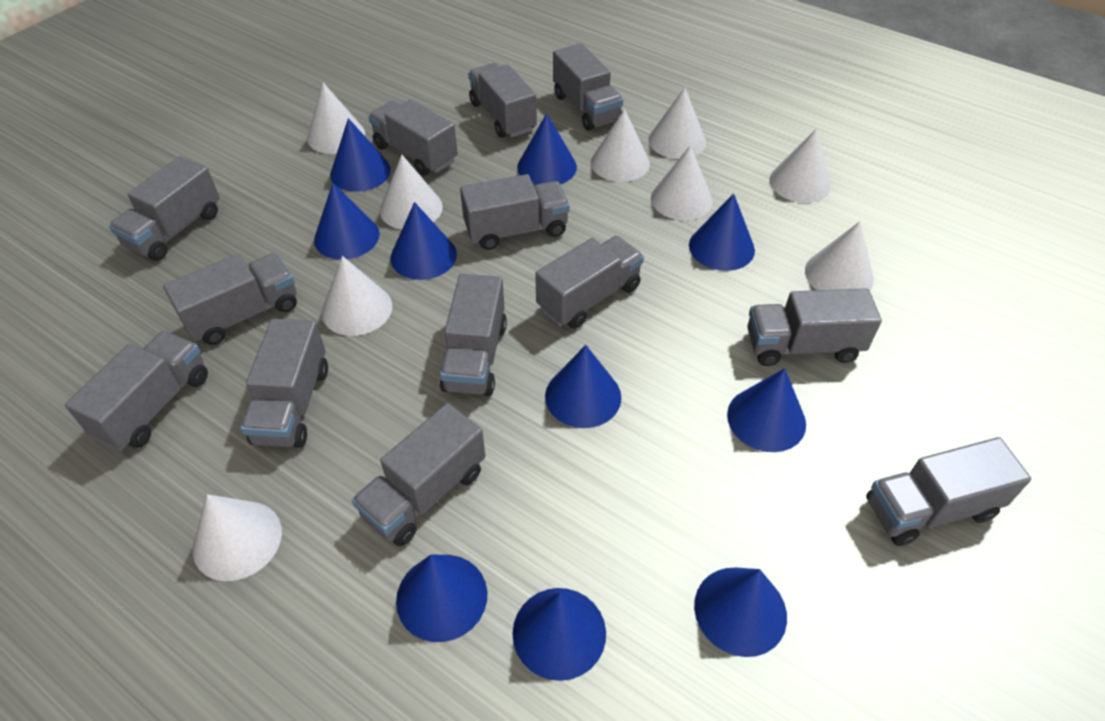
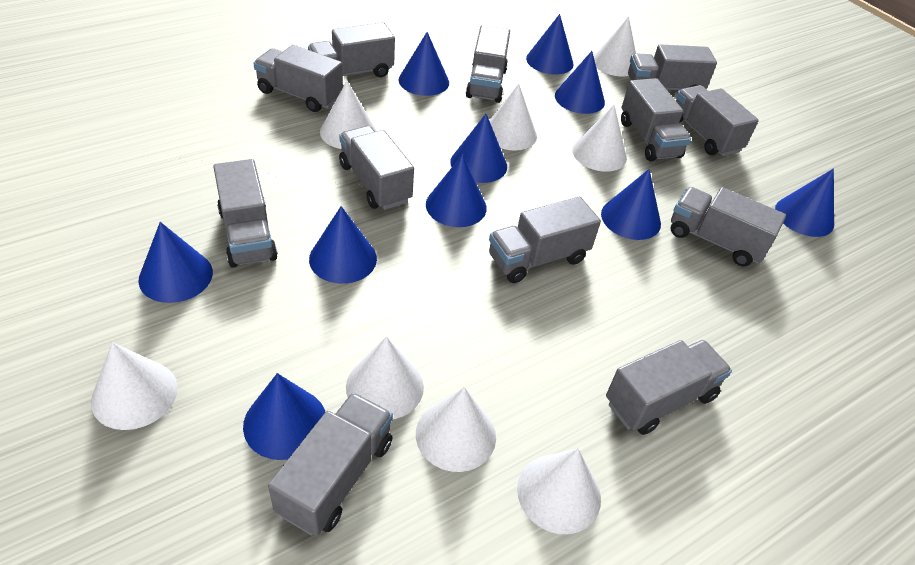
grey truck: 13 -> 12
white cone: 9 -> 8

